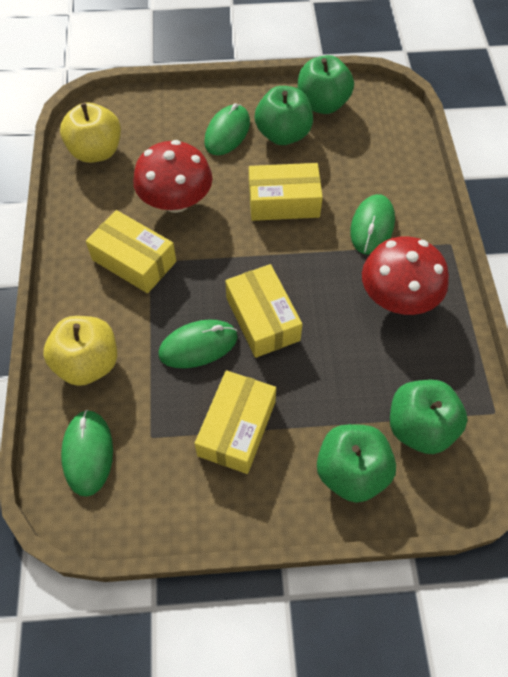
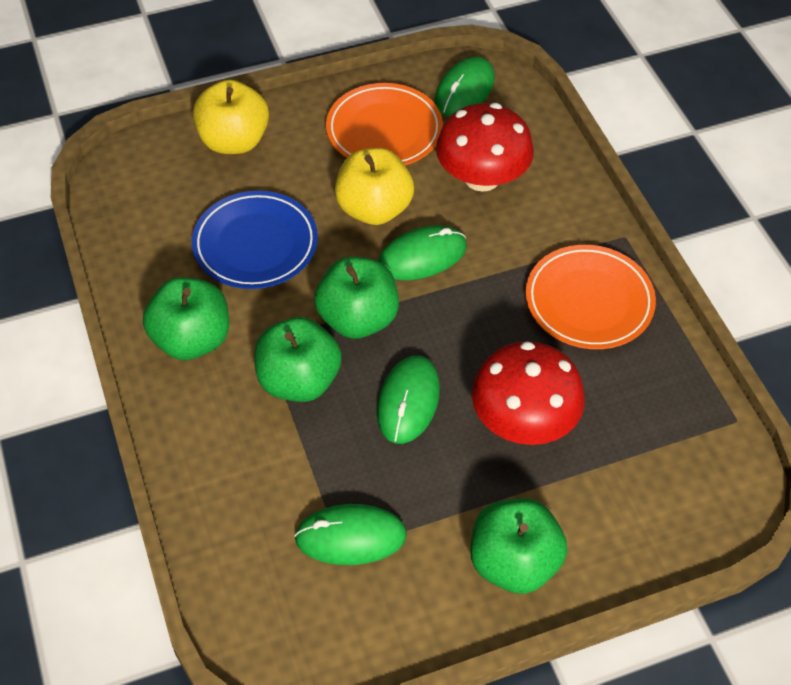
blue plate: 0 -> 1
orange plate: 0 -> 2
yellow box: 4 -> 0

